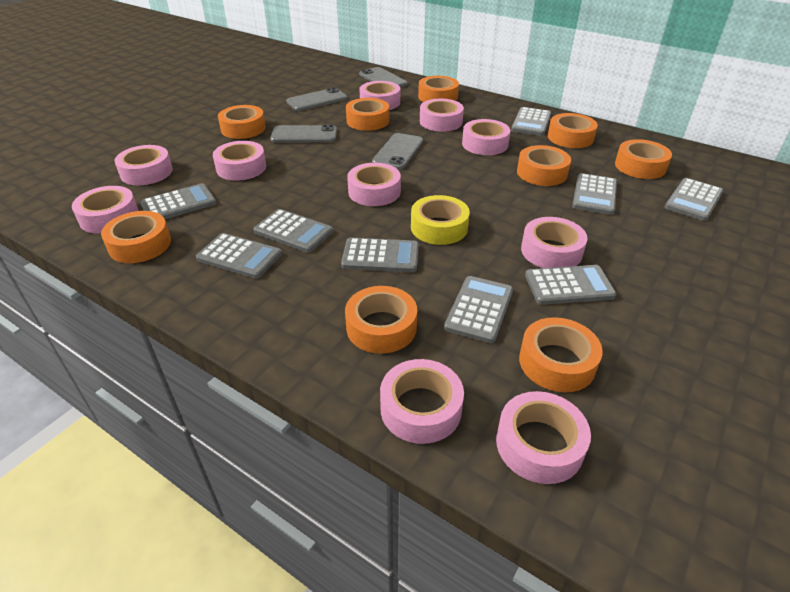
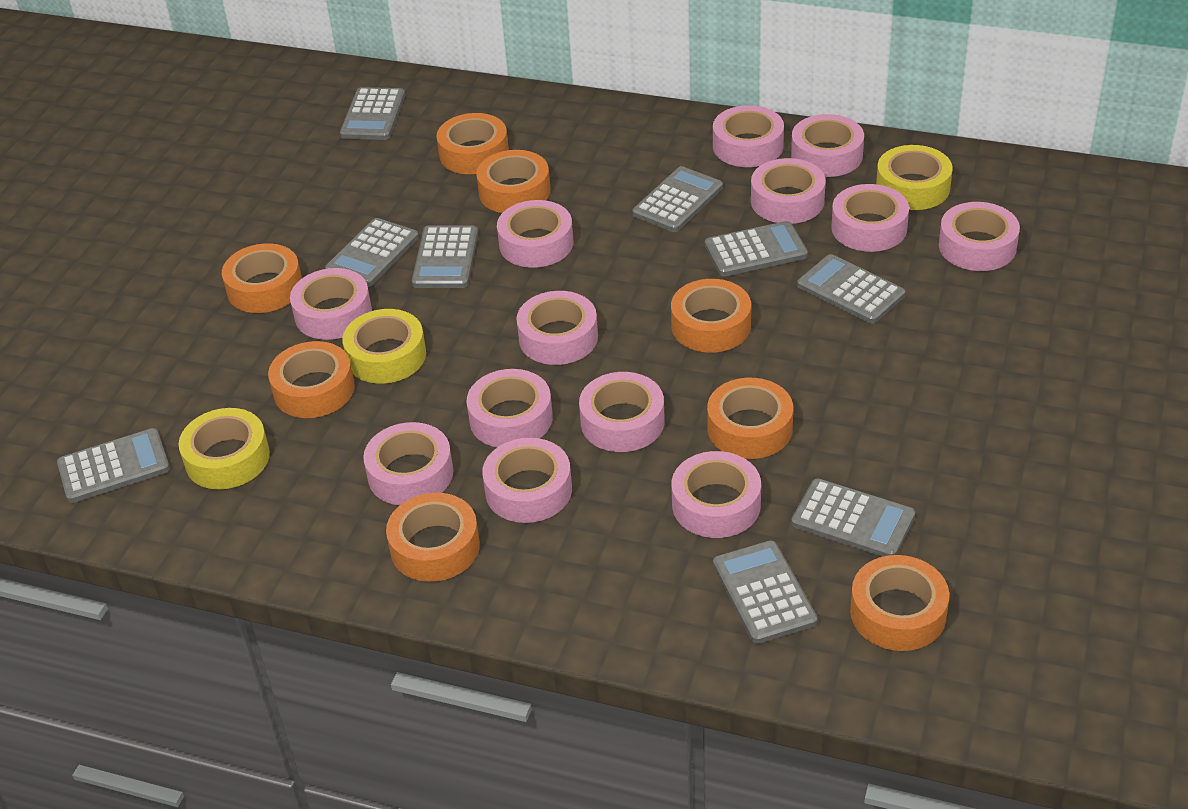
grey phone: 4 -> 0
orange tape: 9 -> 8
pink tape: 10 -> 13
yellow tape: 1 -> 3

